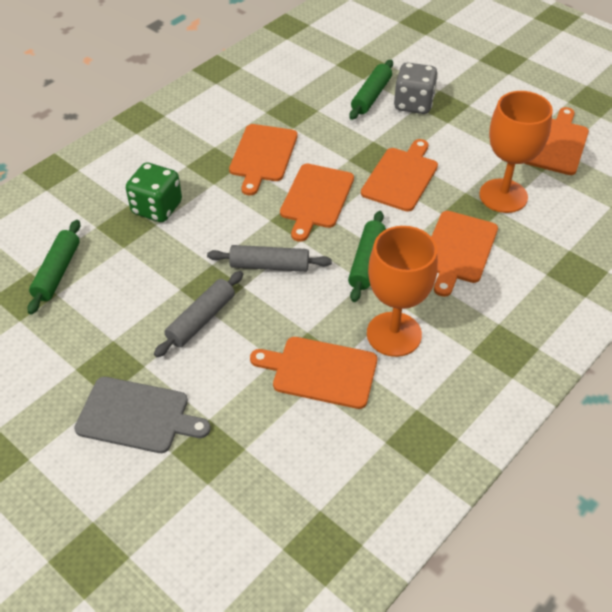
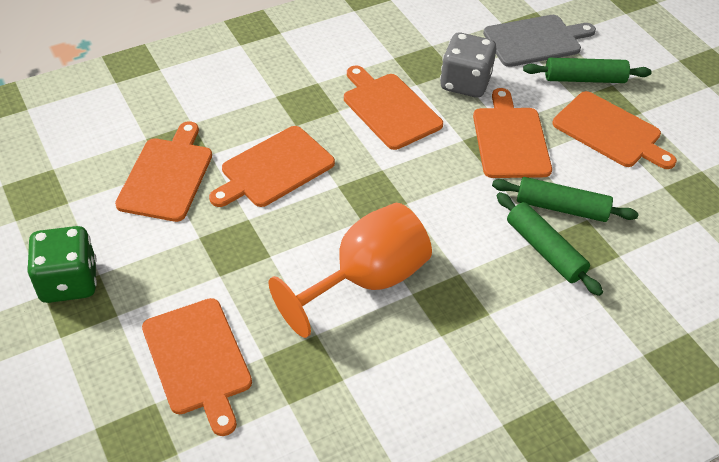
grey rolling pin: 2 -> 0
orange goblet: 2 -> 1

